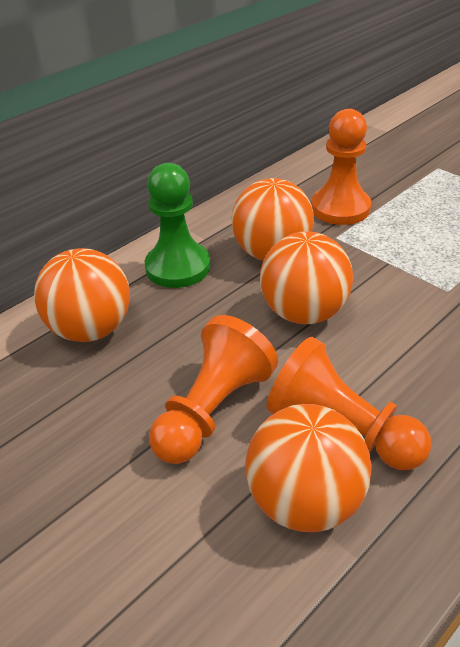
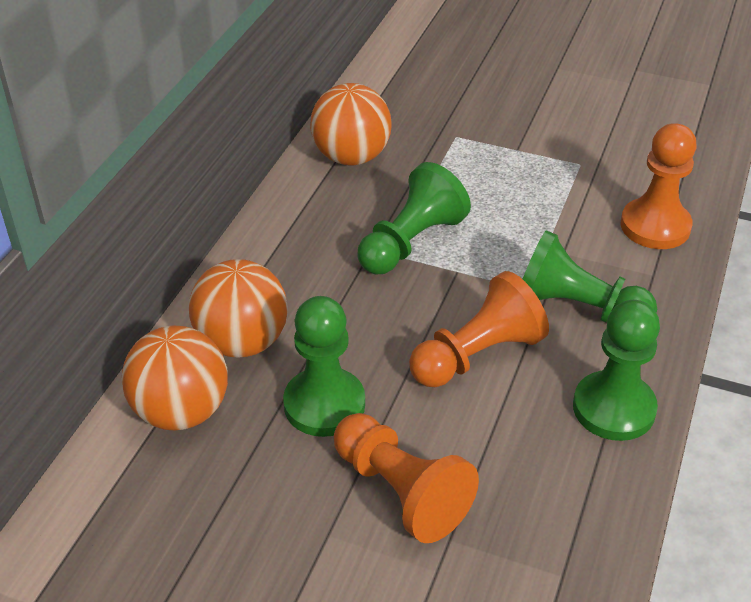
green pawn: 1 -> 4
orange ball: 4 -> 3

